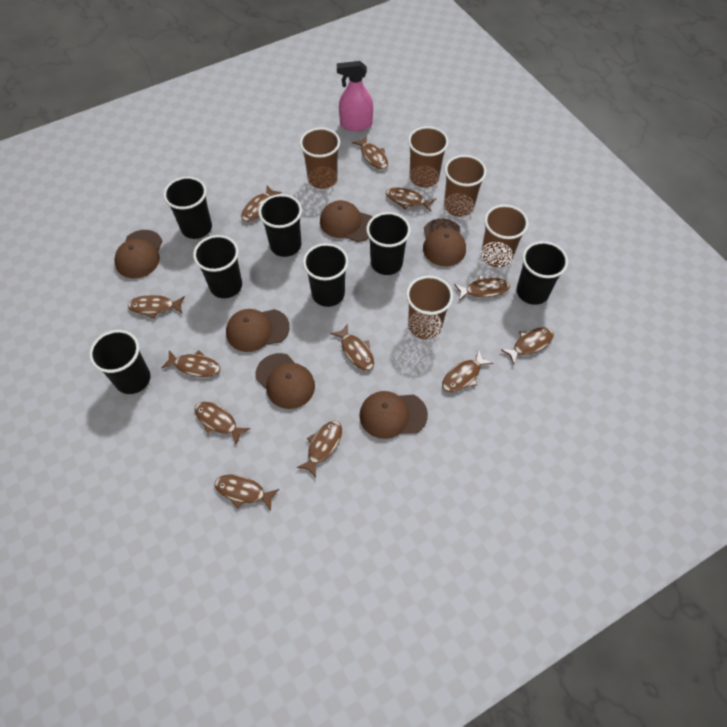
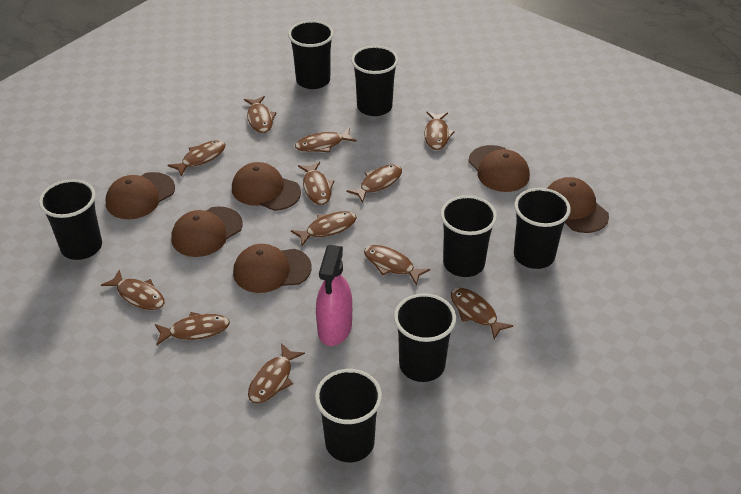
brown cup: 5 -> 0

